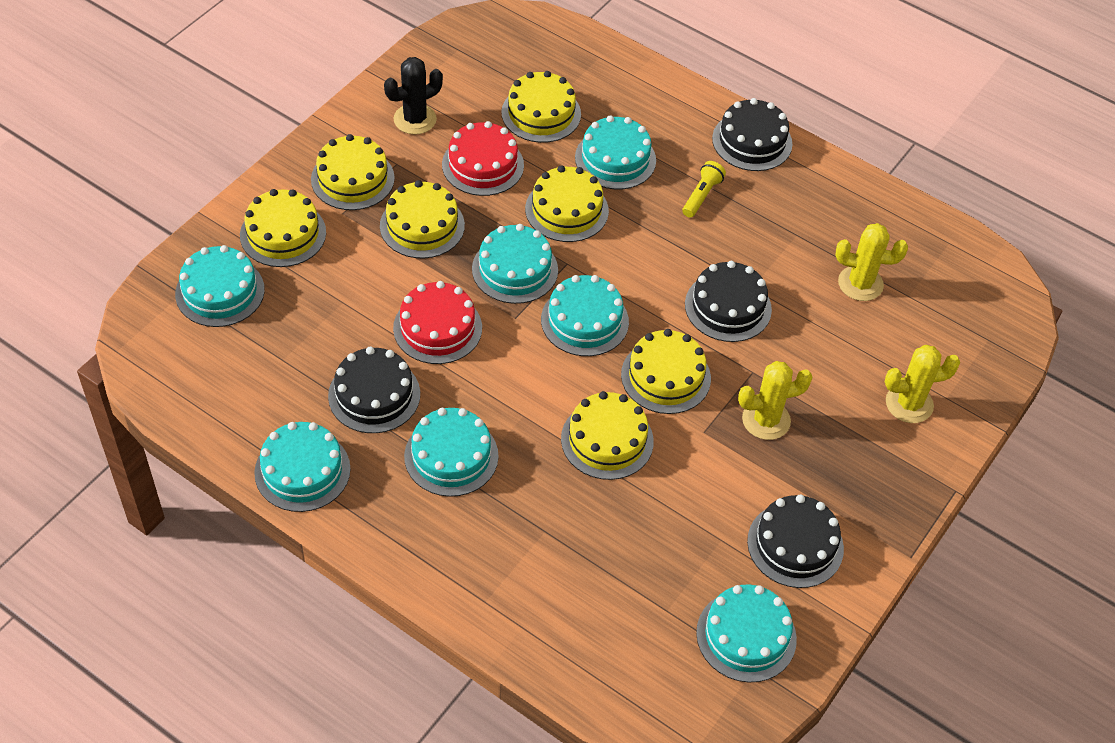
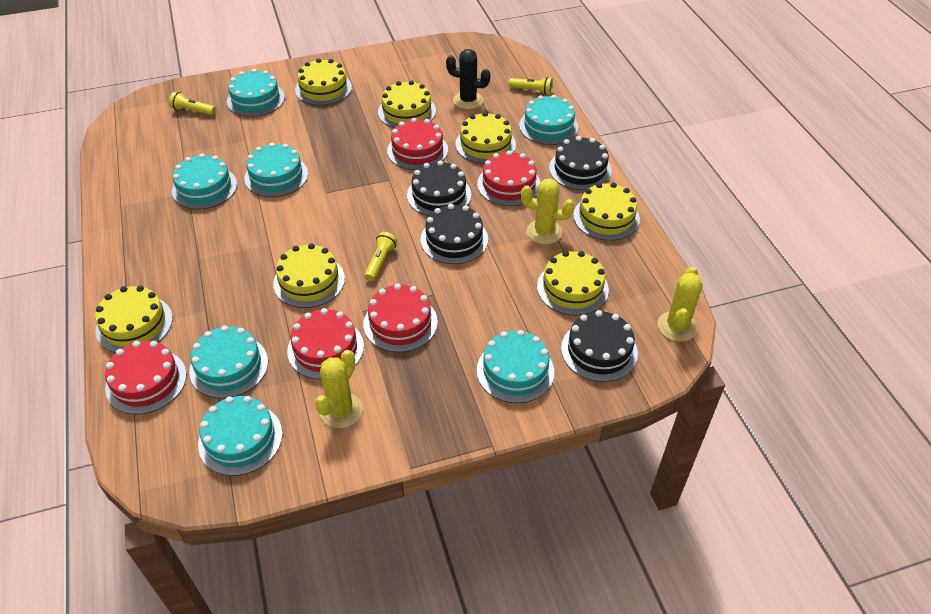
red cake: 2 -> 5
yellow flashlight: 1 -> 3

